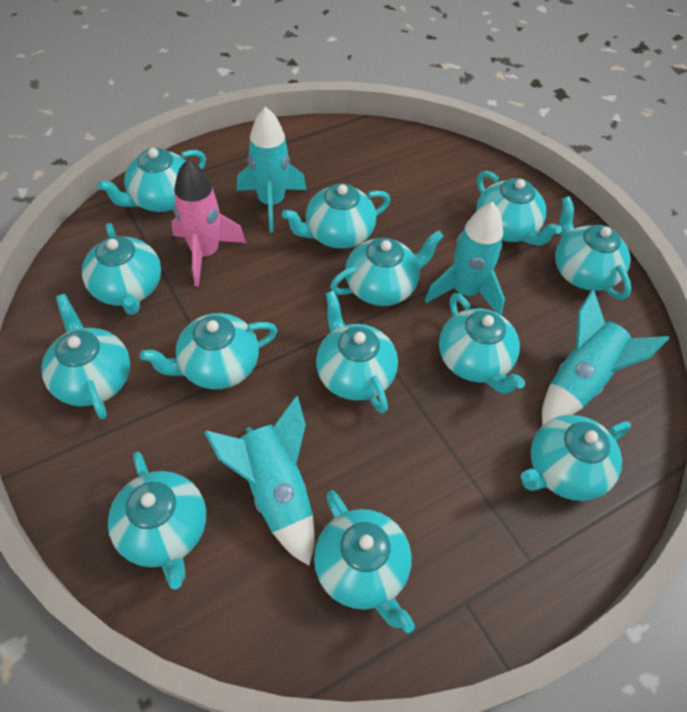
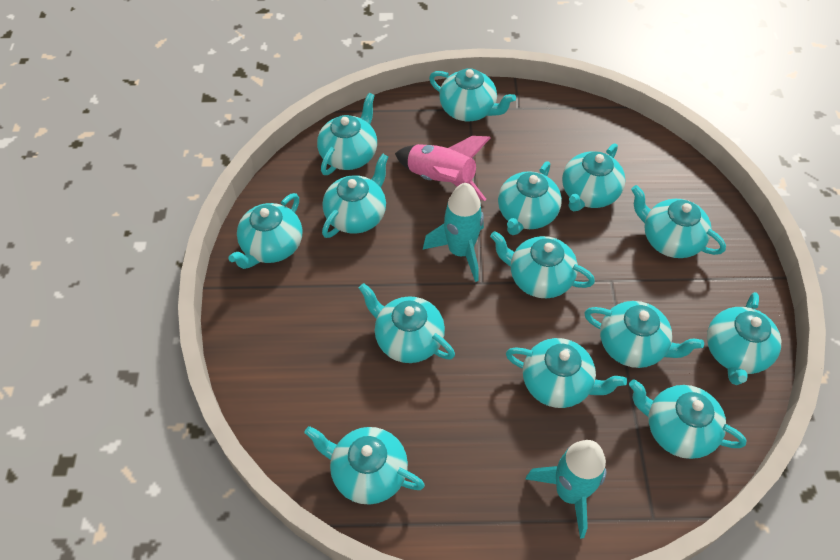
turquoise rocket: 4 -> 2
turquoise teapot: 13 -> 14

